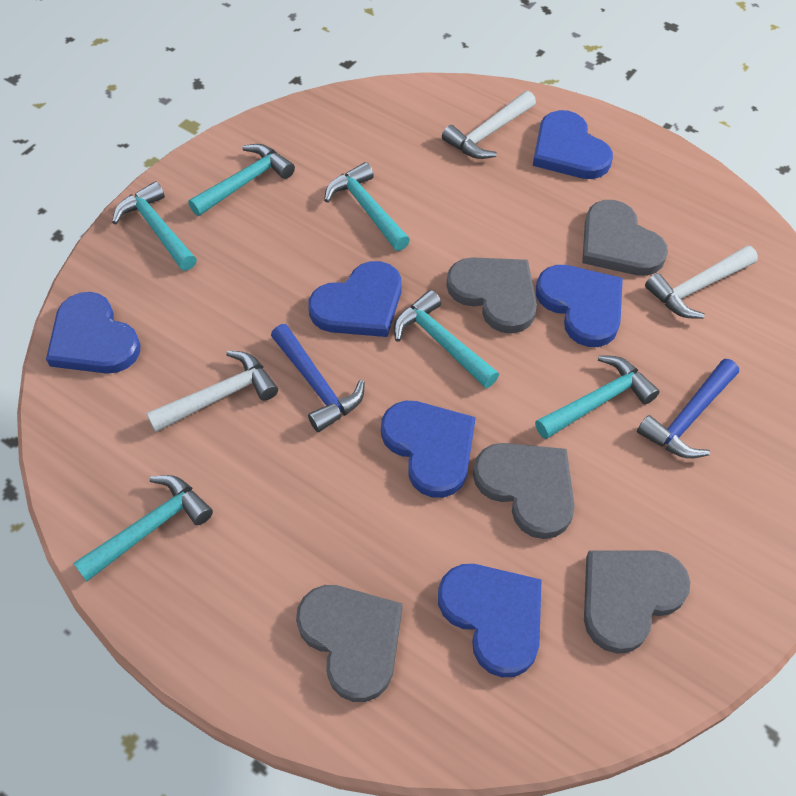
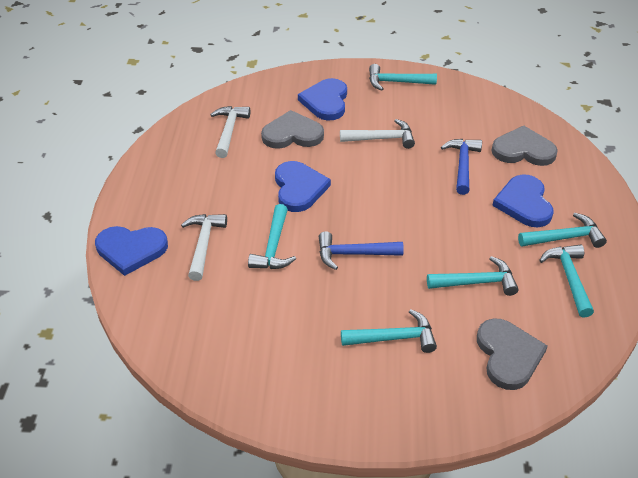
blue heart: 6 -> 4
grey heart: 5 -> 3

